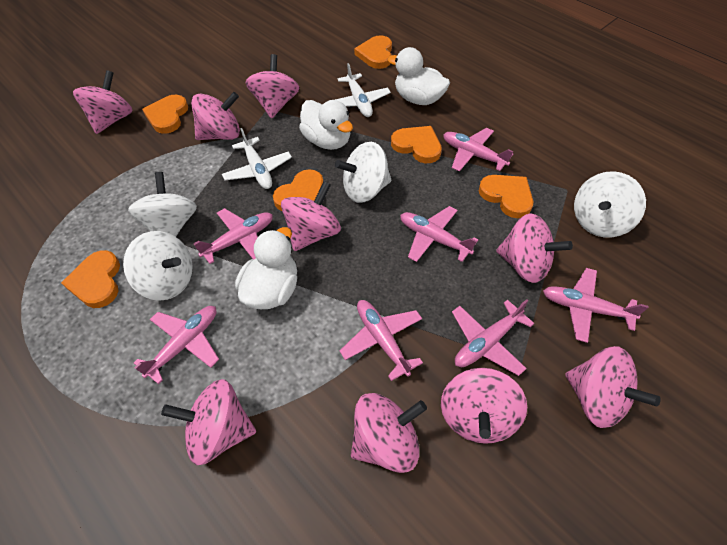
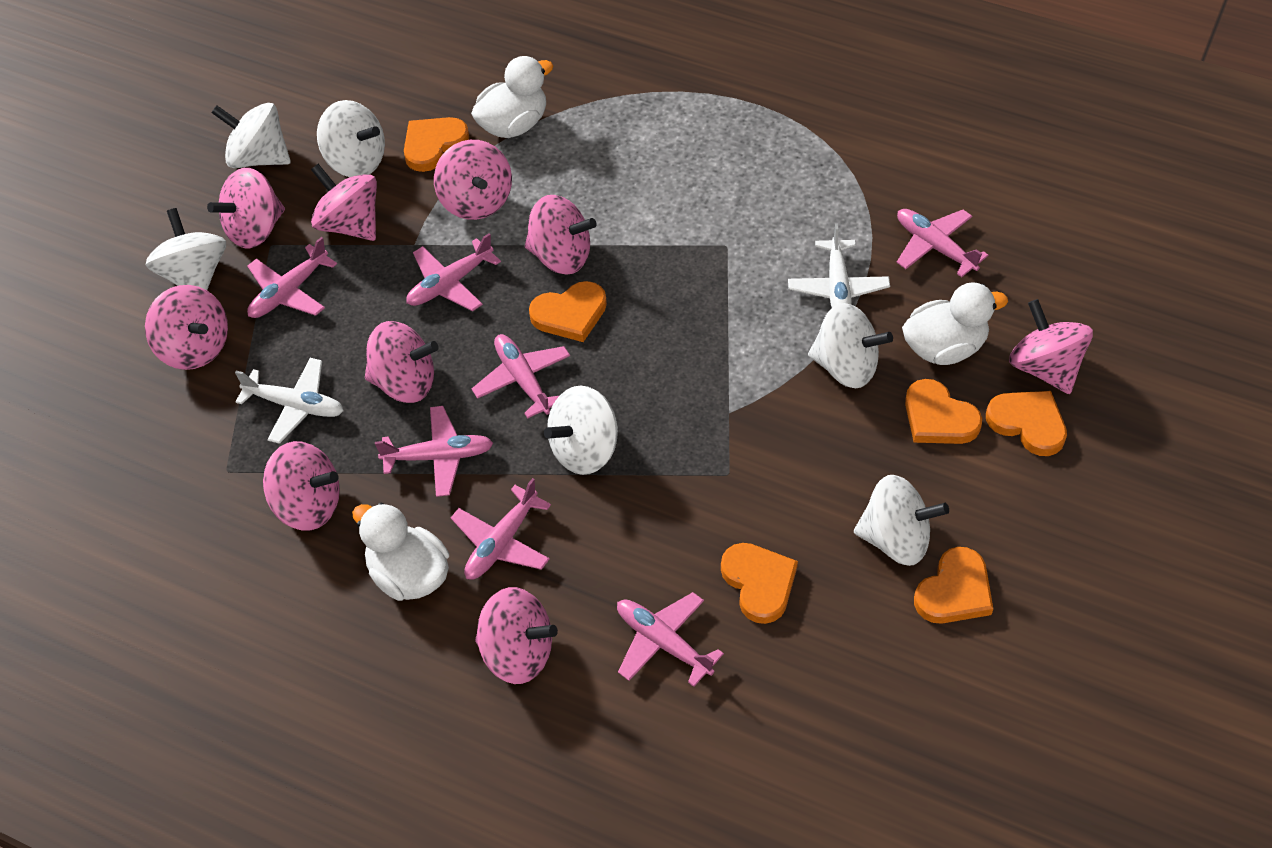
white spinning top: 4 -> 6

